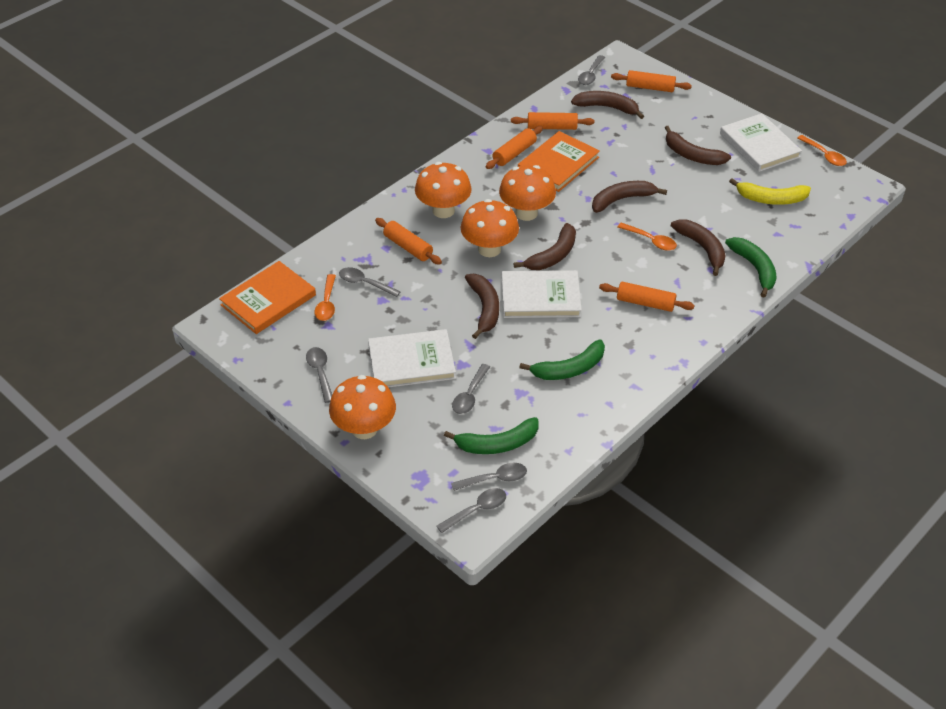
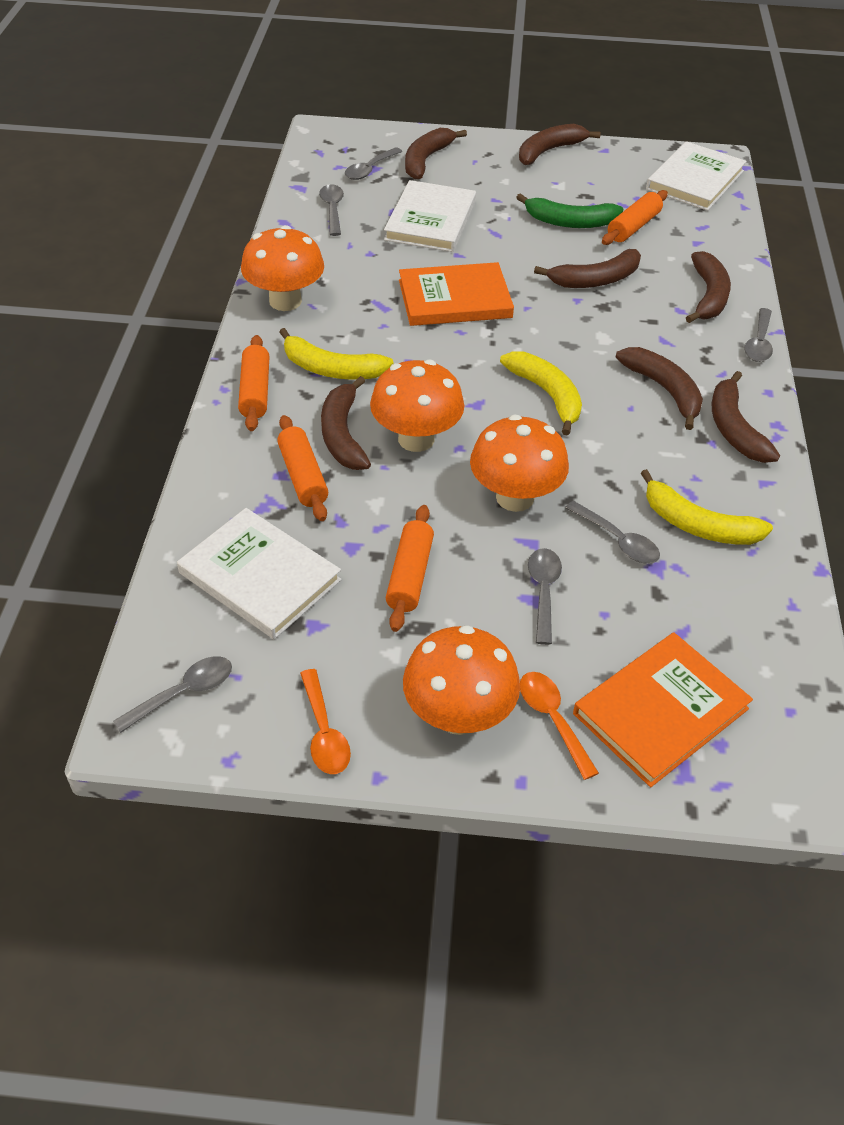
brown banana: 6 -> 7
green banana: 3 -> 1
orange rolling pin: 5 -> 4
orange spoon: 3 -> 2
yellow banana: 1 -> 3

